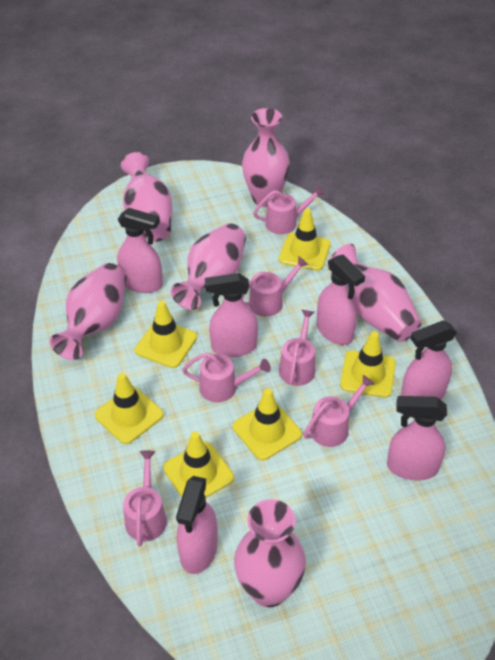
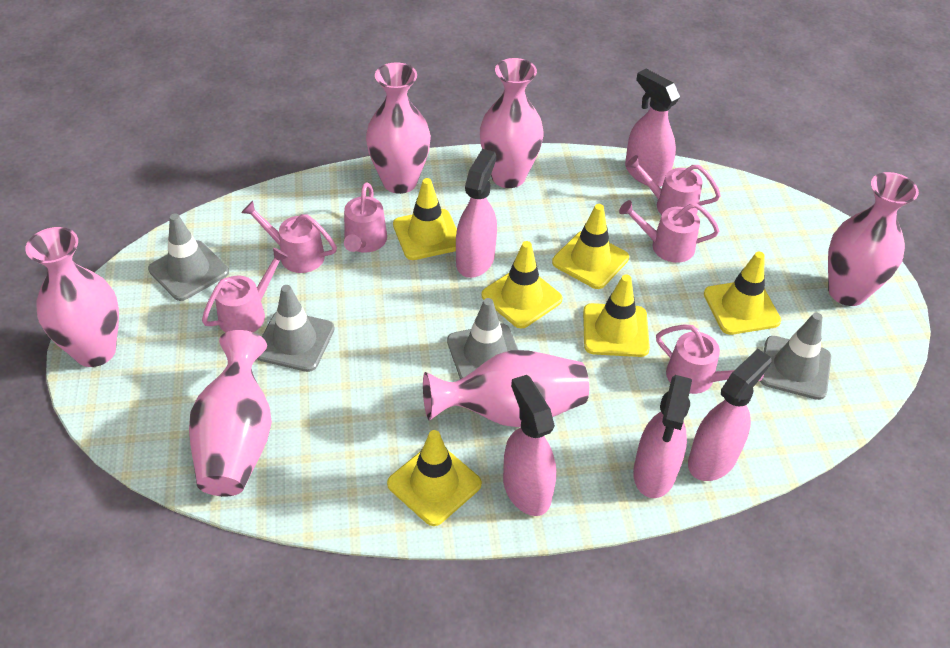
grey traffic cone: 0 -> 4
pink spray bottle: 6 -> 5

